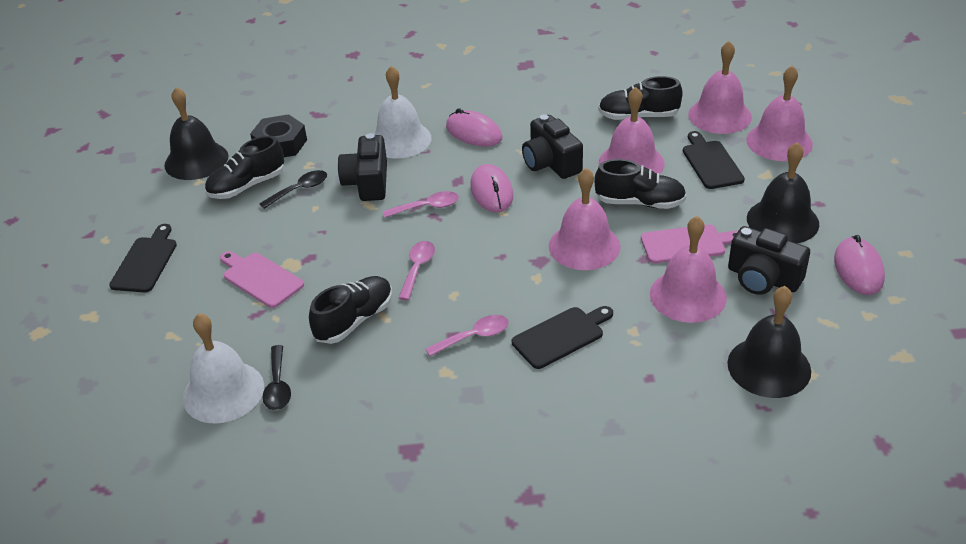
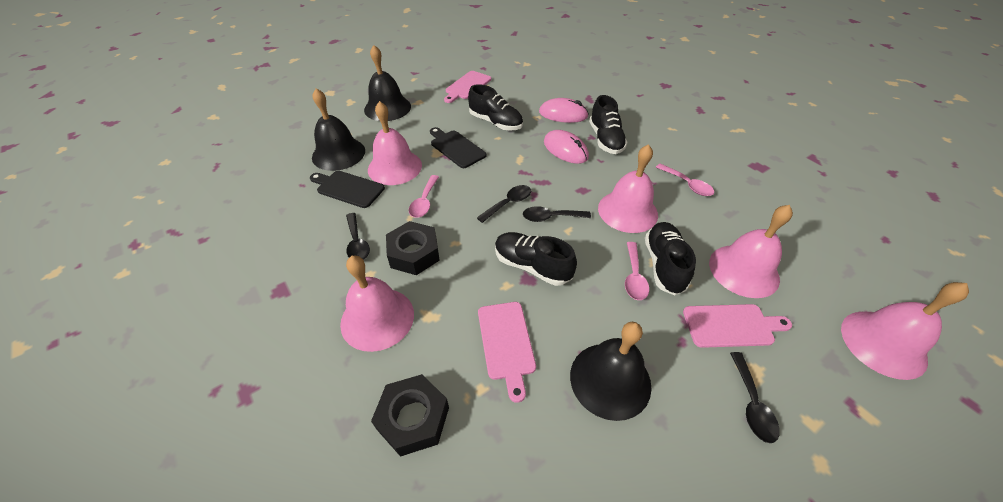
black camera: 3 -> 0
black cutting board: 3 -> 2
black nut: 1 -> 2
black spoon: 2 -> 4
pink cutting board: 2 -> 3
pink mouse: 3 -> 2
white bell: 2 -> 0

